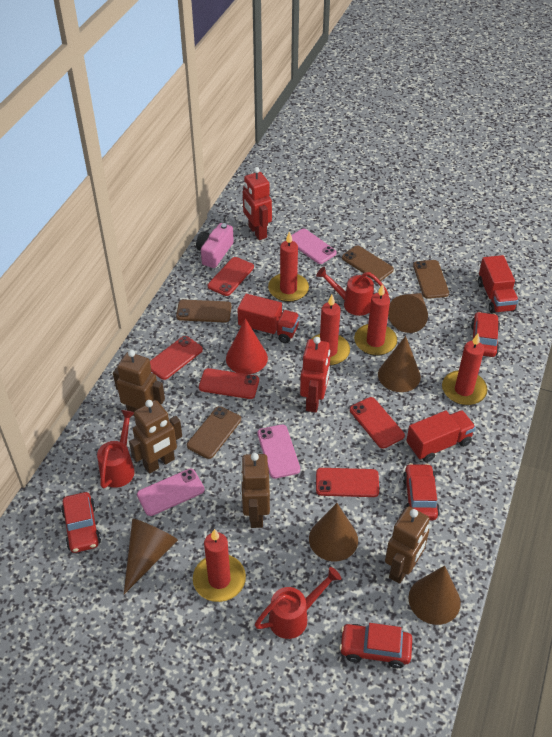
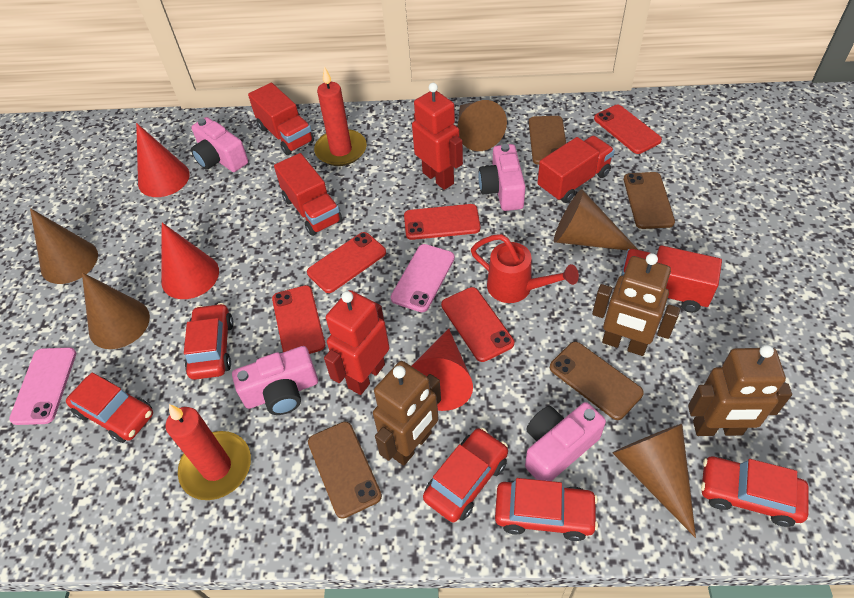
brown robot: 4 -> 3
pink camera: 1 -> 4
pink phone: 3 -> 2
red candle: 5 -> 2
red car: 4 -> 5
red cone: 1 -> 3
red truck: 3 -> 4
red watering can: 3 -> 1

